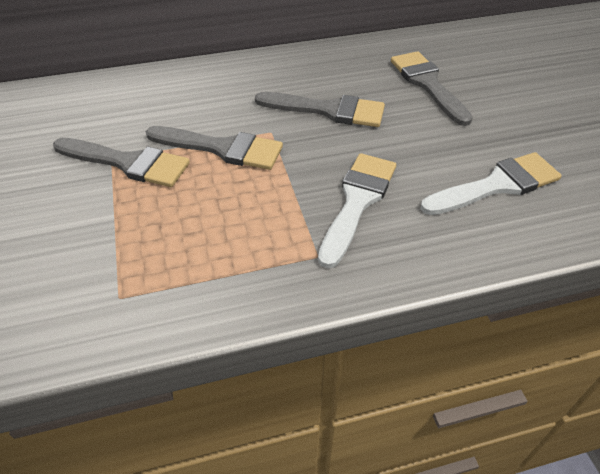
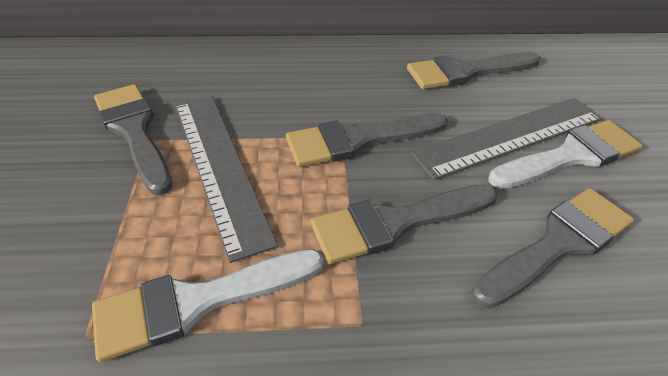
grey brush: 4 -> 5
grey ruler: 0 -> 2

